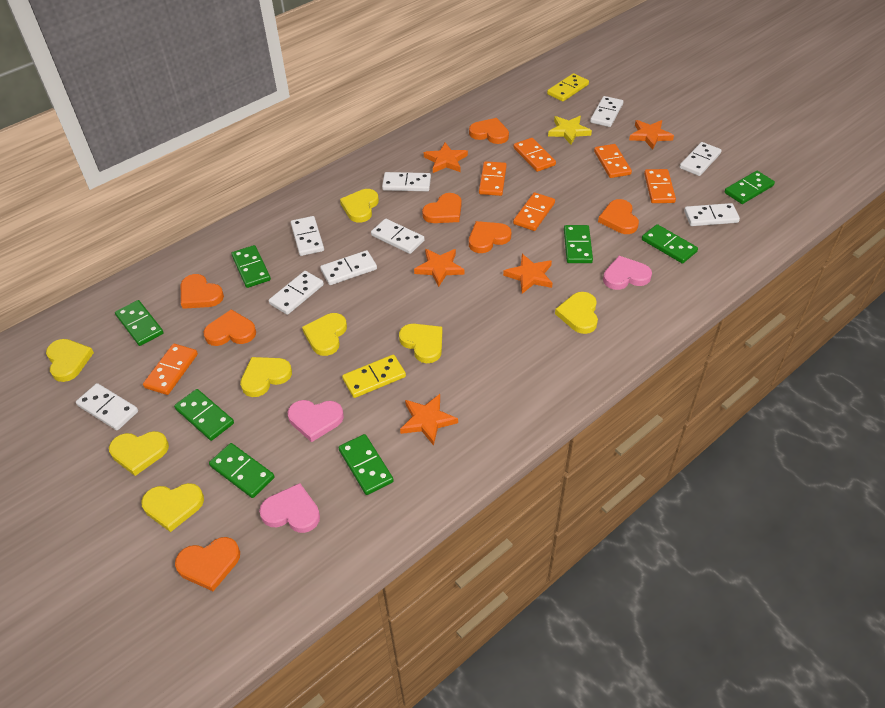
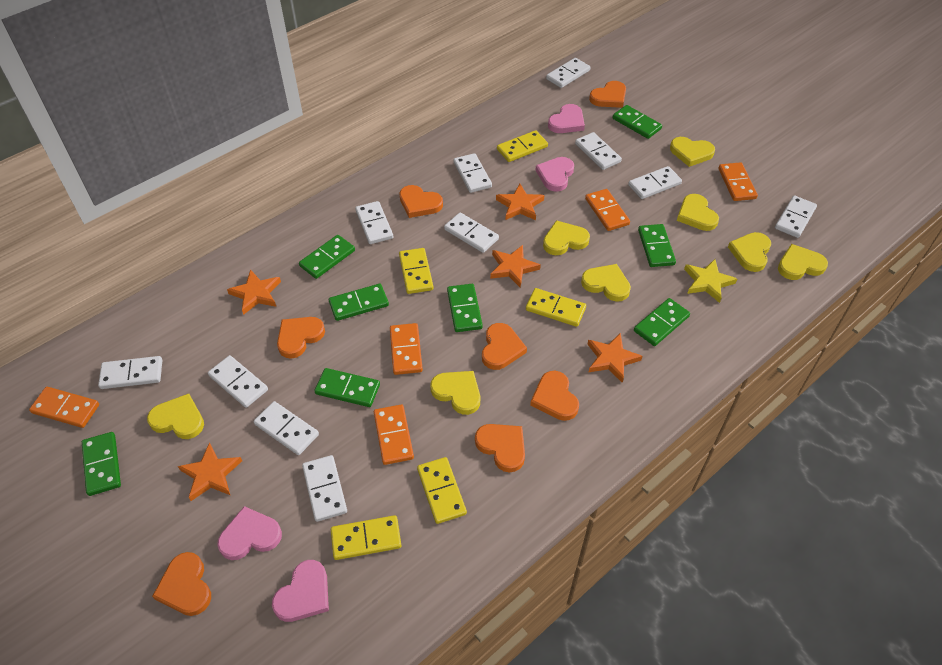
orange domino: 6 -> 5
pink heart: 3 -> 4
white domino: 9 -> 11
yellow domino: 2 -> 5

